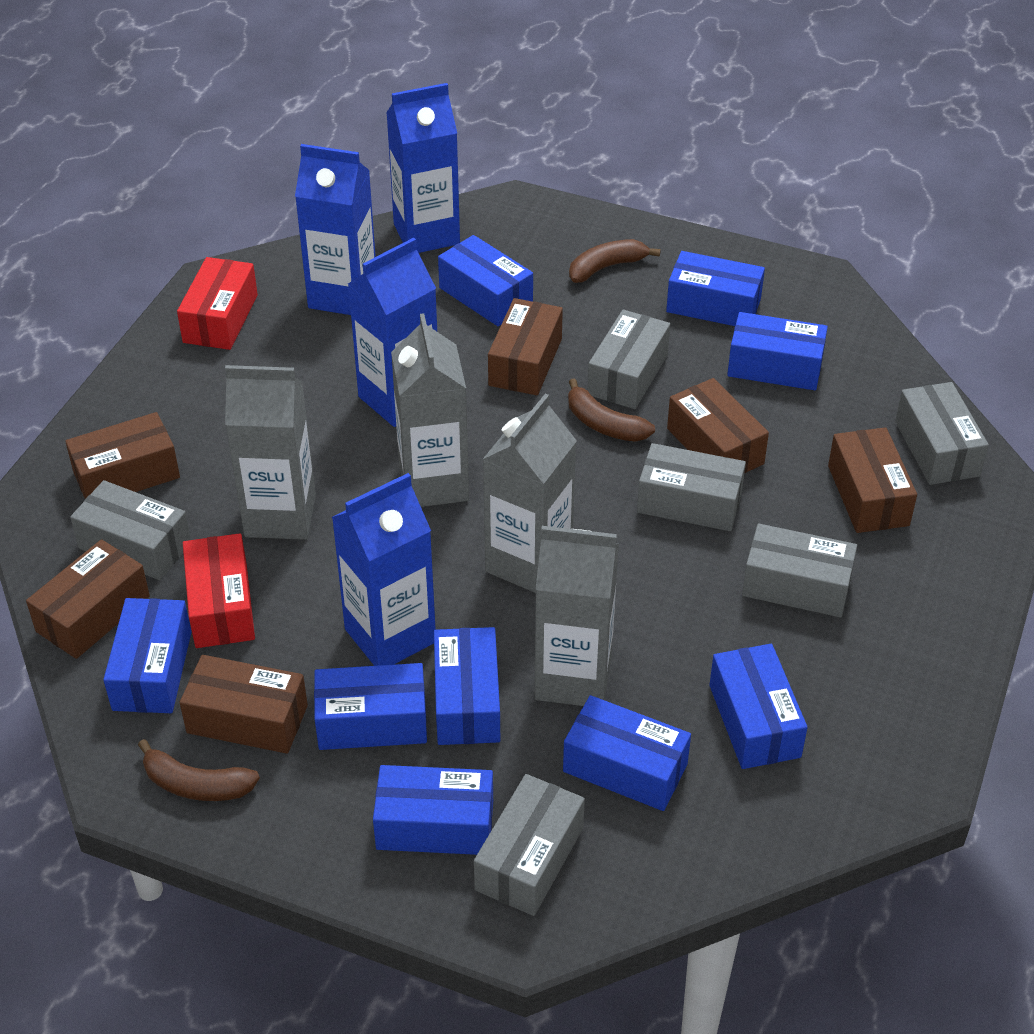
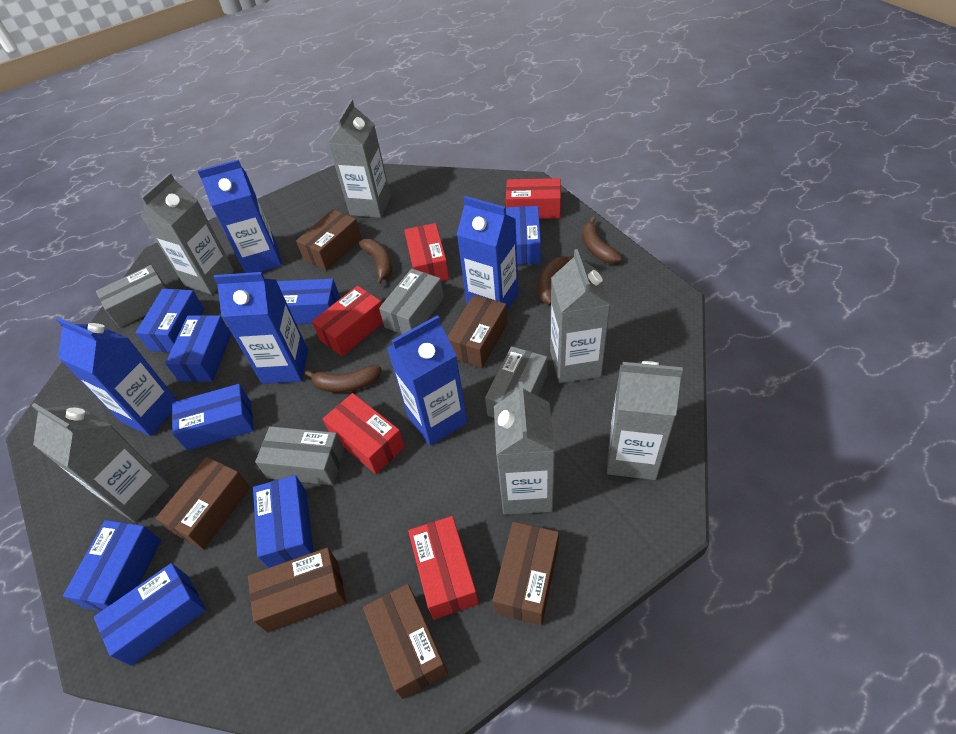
blue box: 9 -> 8
blue carton: 4 -> 5
brown banana: 3 -> 4
grey box: 6 -> 4
grey carton: 4 -> 6
red box: 2 -> 5

